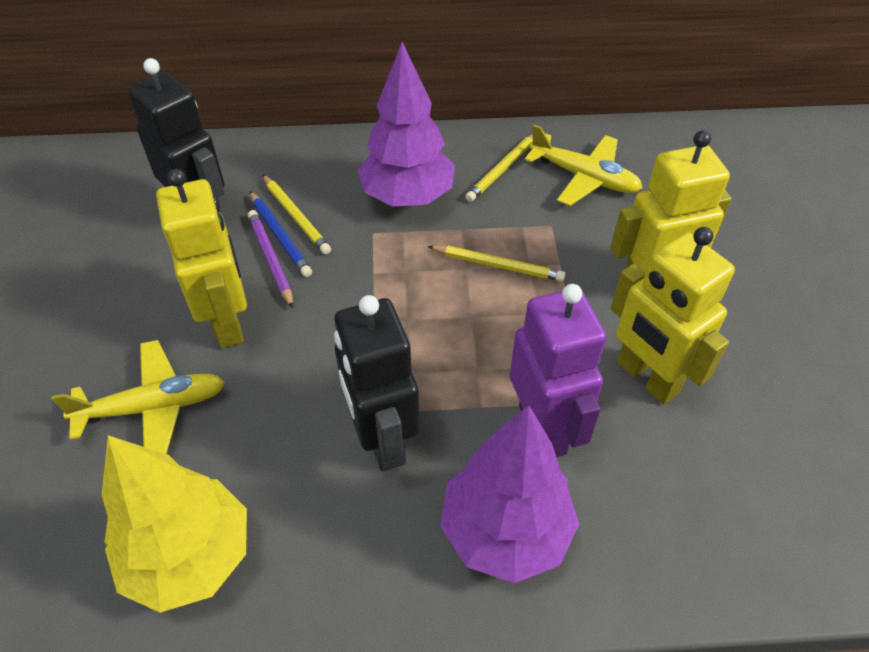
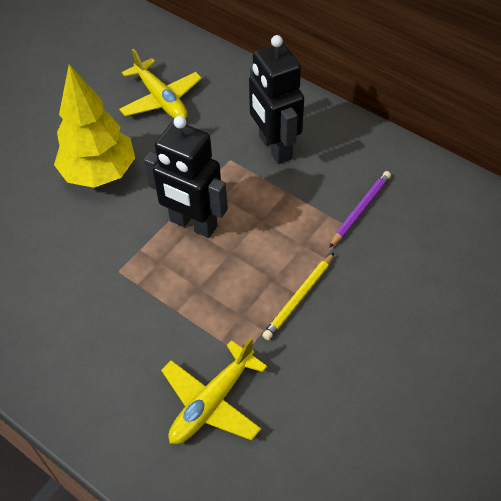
blue pencil: 1 -> 0
purple robot: 1 -> 0
purple tree: 2 -> 0
yellow pencil: 3 -> 1
yellow robot: 3 -> 0

